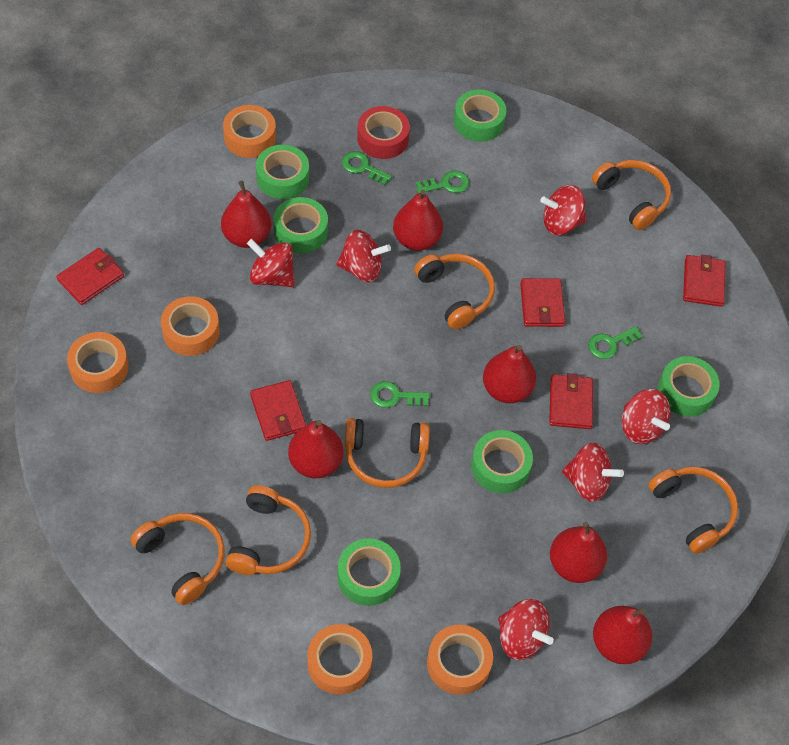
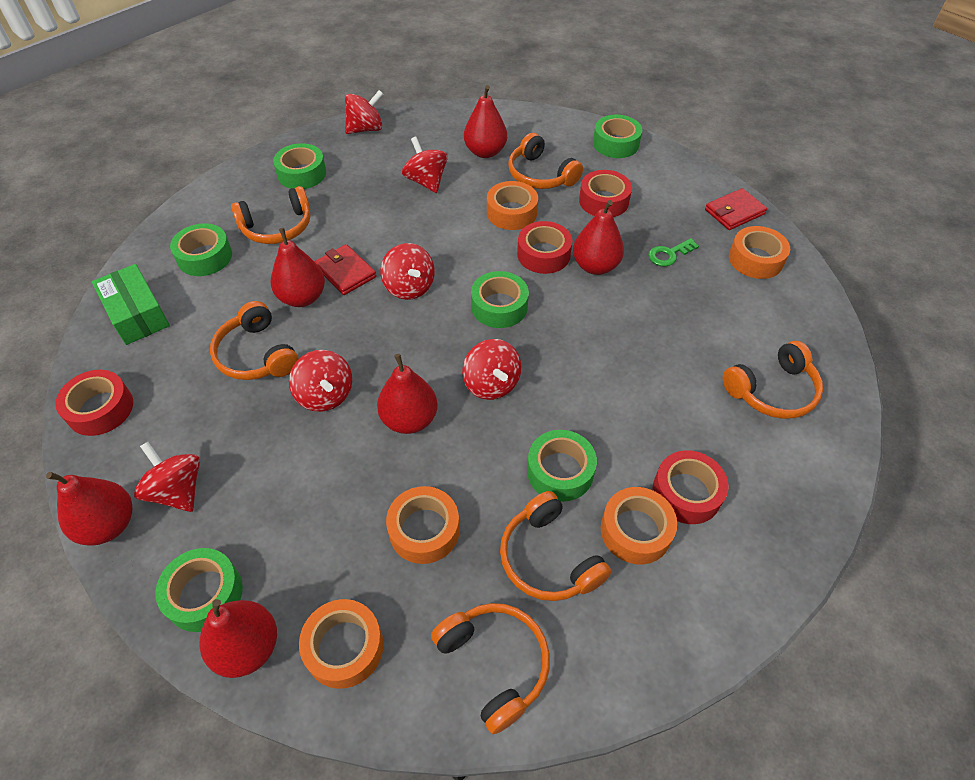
green box: 0 -> 1
green key: 4 -> 1
red tape: 1 -> 4
red wallet: 5 -> 2

